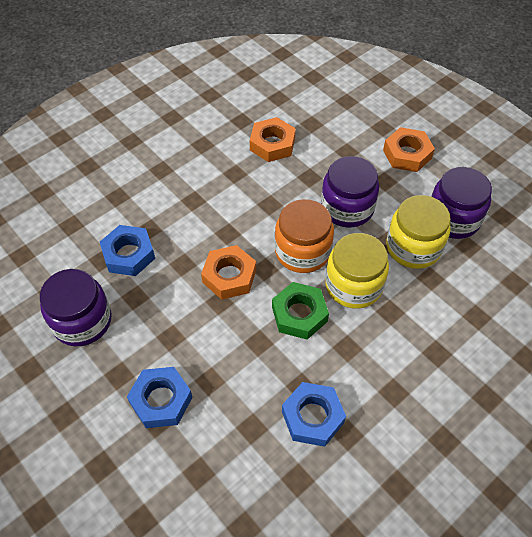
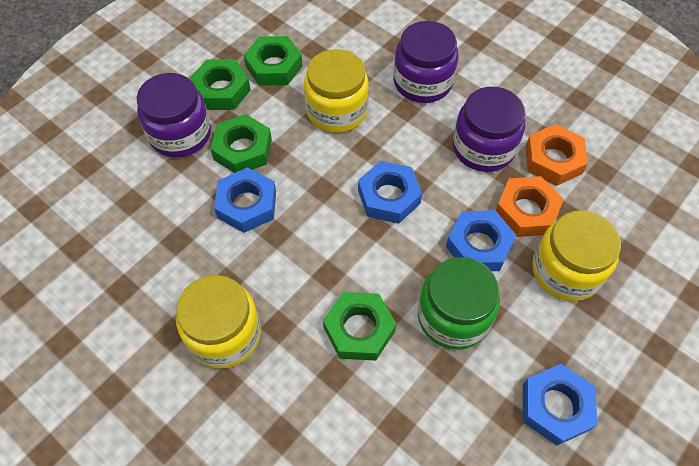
blue nut: 3 -> 4
green jar: 0 -> 1
green nut: 1 -> 4
orange jar: 1 -> 0
orange nut: 3 -> 2
yellow jar: 2 -> 3

